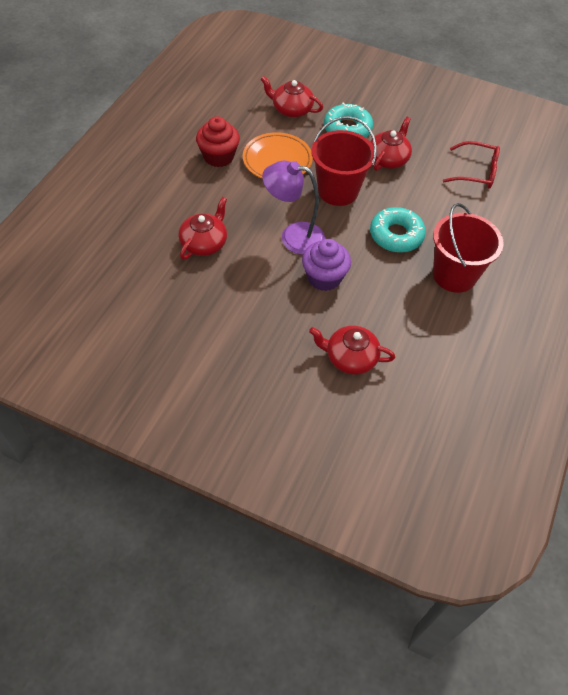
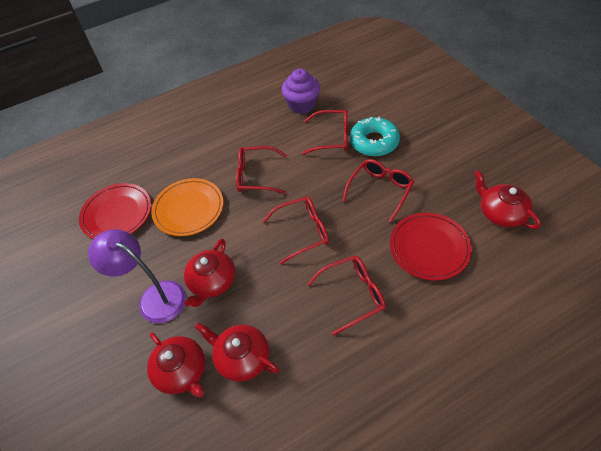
red bucket: 2 -> 0
red cupcake: 1 -> 0
red glasses: 1 -> 5
red plate: 0 -> 2
turquoise donut: 2 -> 1

